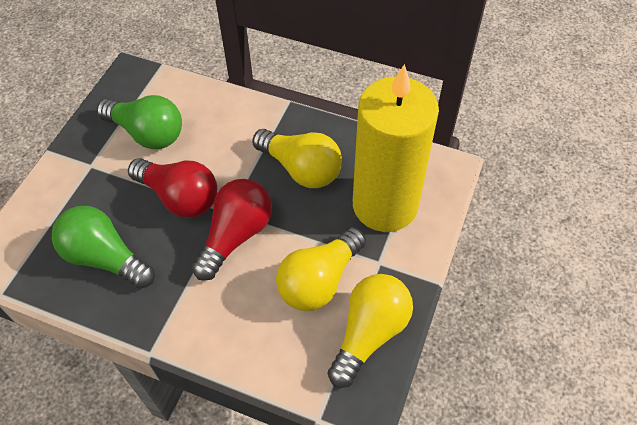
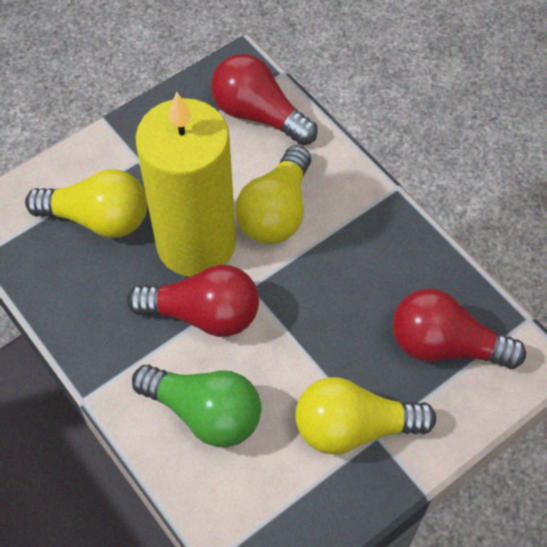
green light bulb: 2 -> 1
red light bulb: 2 -> 3

